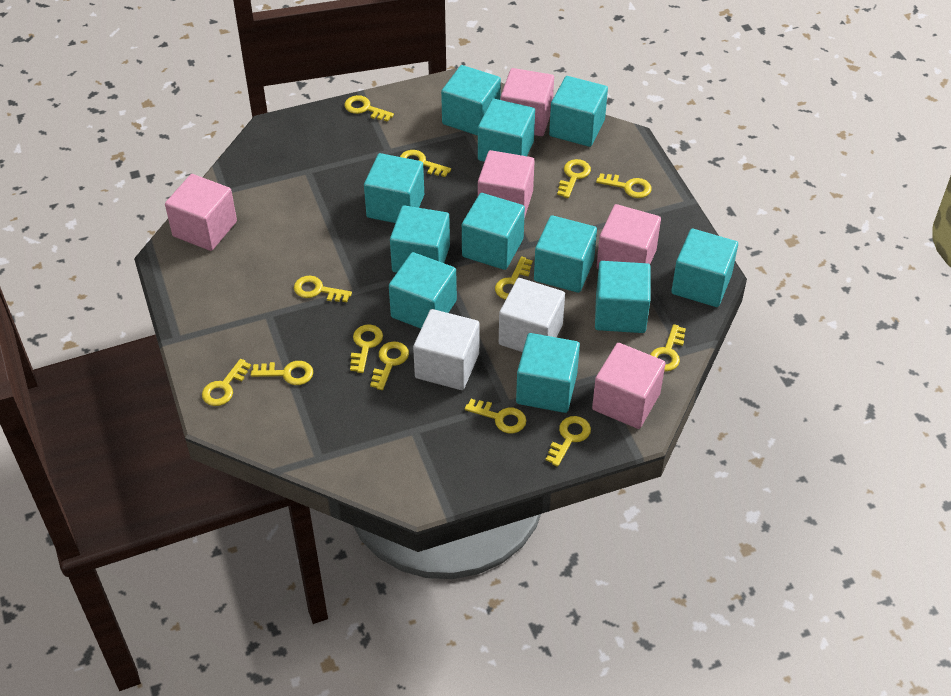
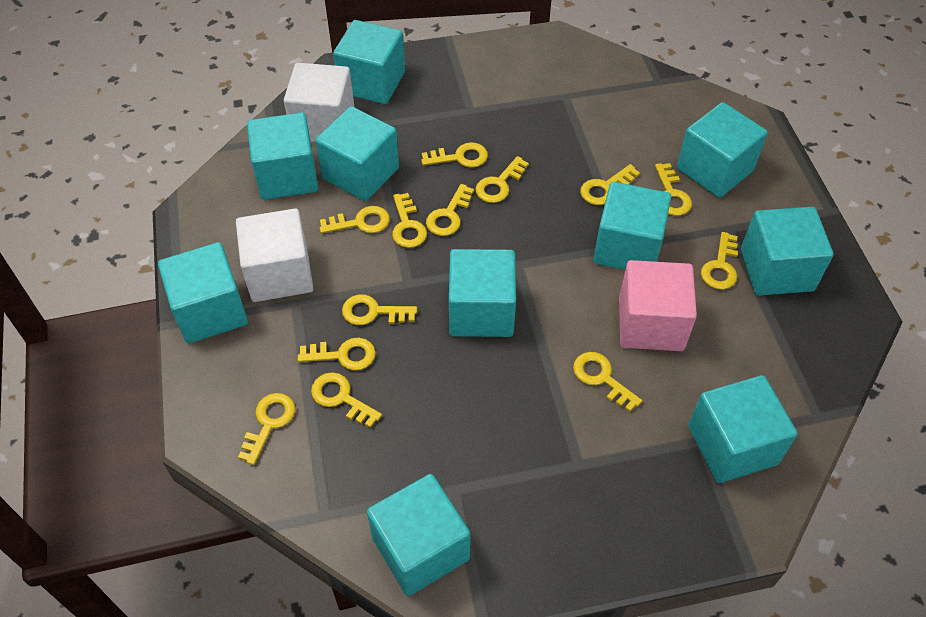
pink cube: 5 -> 1
turquoise cube: 11 -> 10

